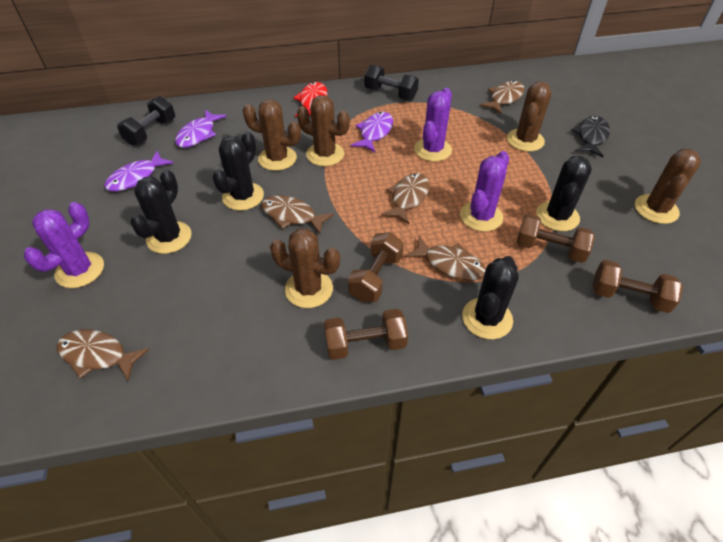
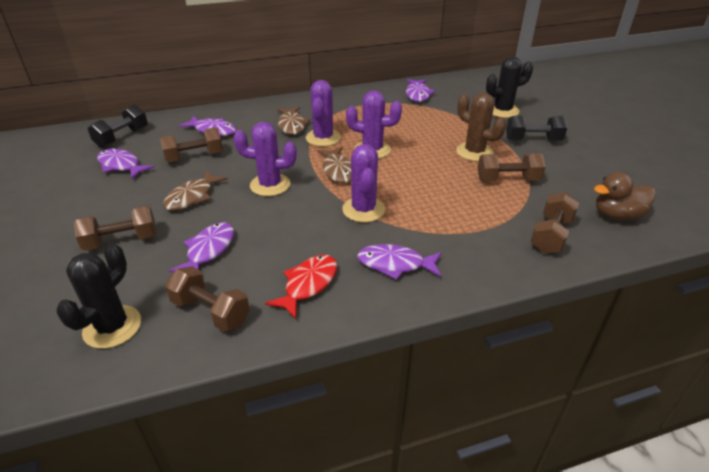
black cactus: 4 -> 2
black fish: 1 -> 0
brown cactus: 5 -> 1
brown duck: 0 -> 1
brown dumbbell: 4 -> 5
brown fish: 5 -> 3
purple cactus: 3 -> 4
purple fish: 3 -> 5

